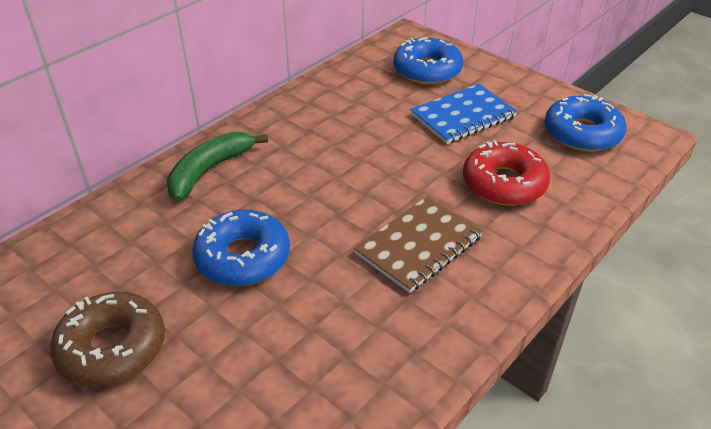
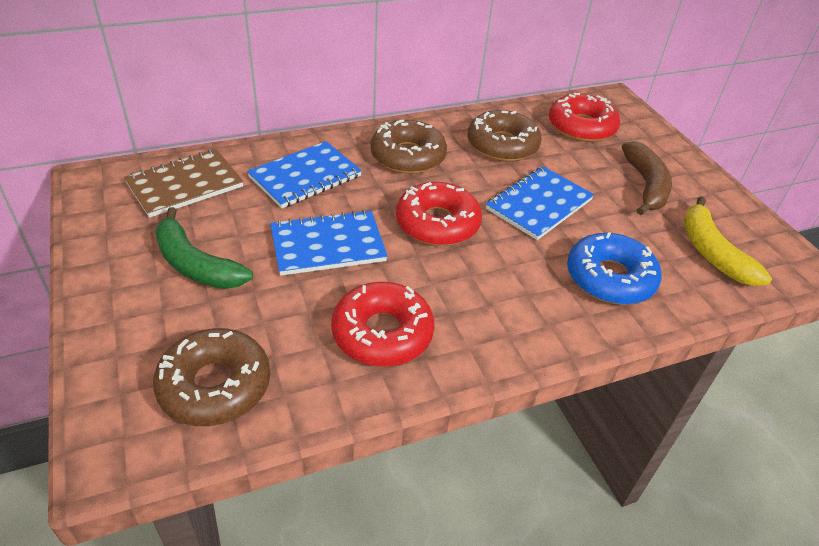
blue donut: 3 -> 1
blue notebook: 1 -> 3
brown banana: 0 -> 1
brown donut: 1 -> 3
red donut: 1 -> 3
yellow banana: 0 -> 1

